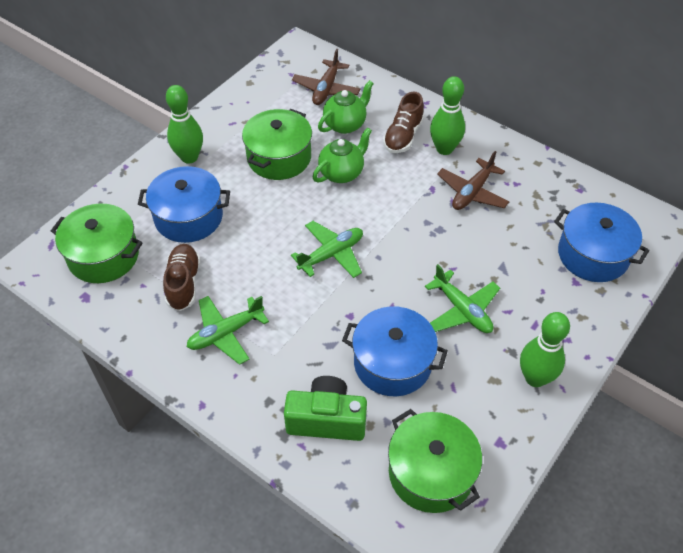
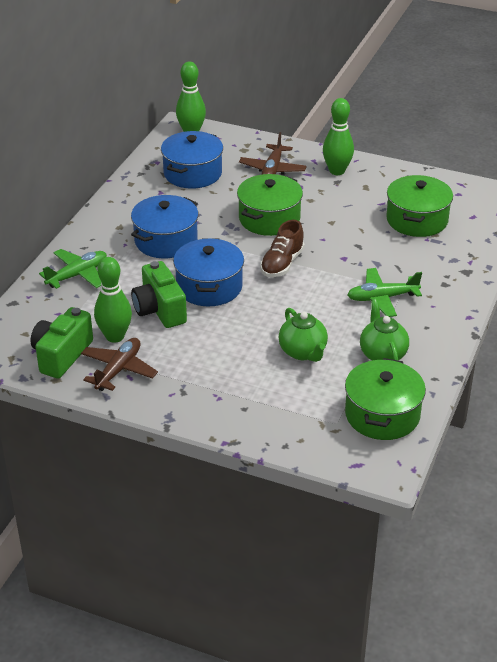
brown shoe: 2 -> 1
green camera: 1 -> 2
green plane: 3 -> 2

